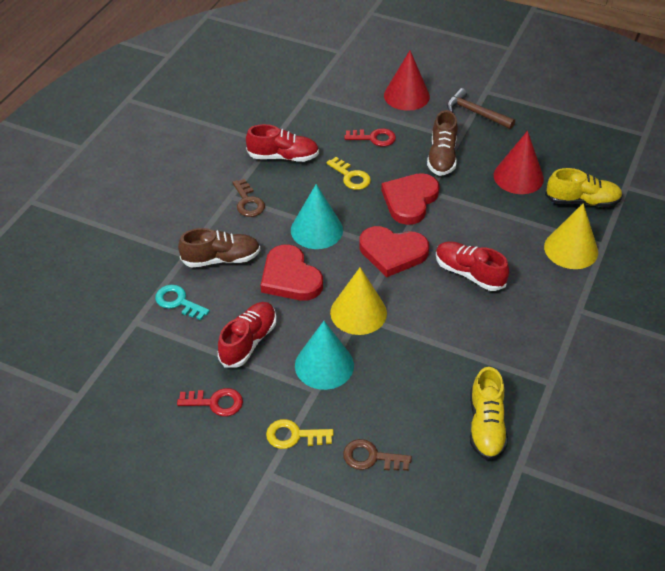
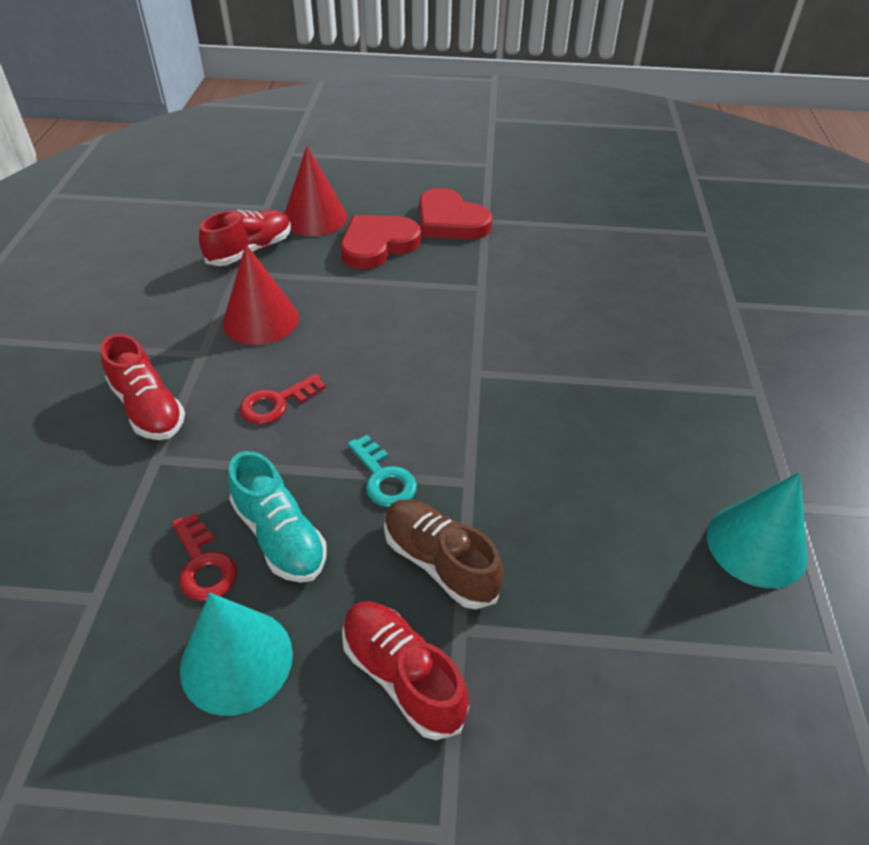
brown hammer: 1 -> 0
brown key: 2 -> 0
brown shoe: 2 -> 1
red heart: 3 -> 2
turquoise shoe: 0 -> 1
yellow cone: 2 -> 0
yellow key: 2 -> 0
yellow shoe: 2 -> 0

